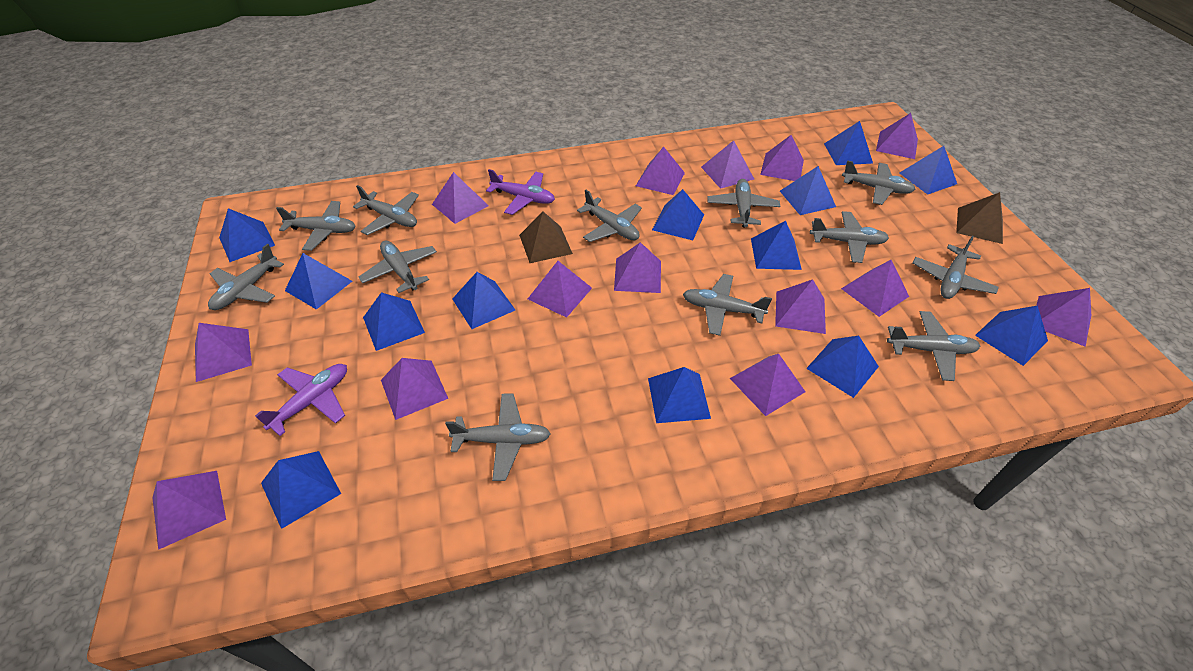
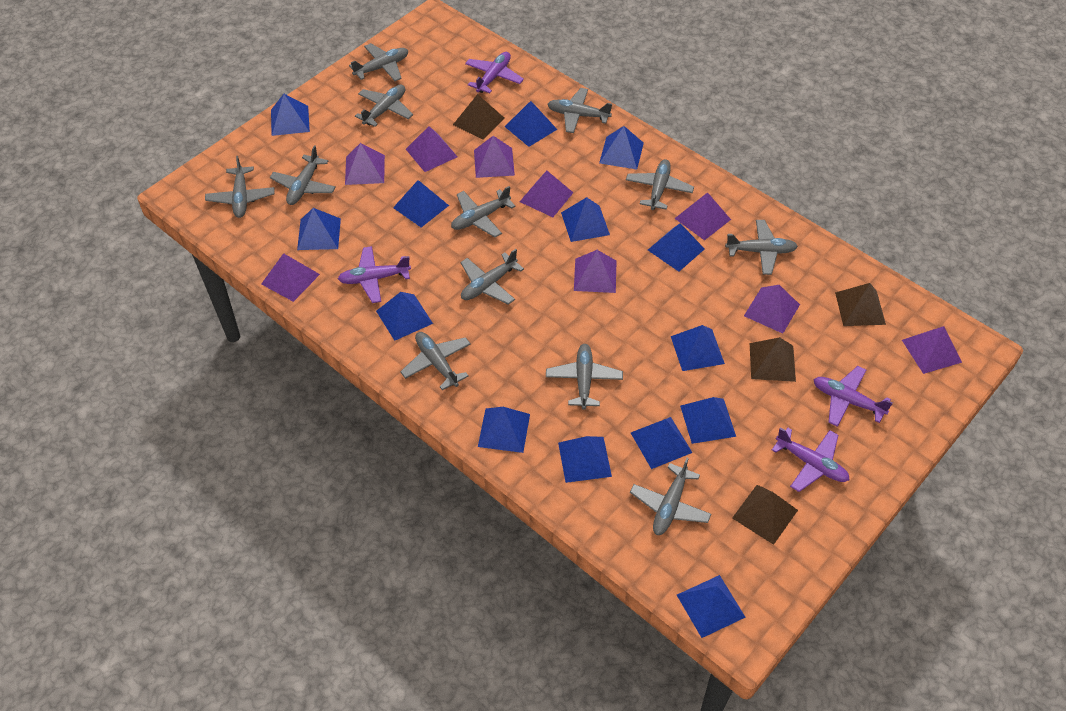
blue pyramid: 13 -> 14
brown pyramid: 2 -> 4
purple plane: 2 -> 4
purple pyramid: 14 -> 9

